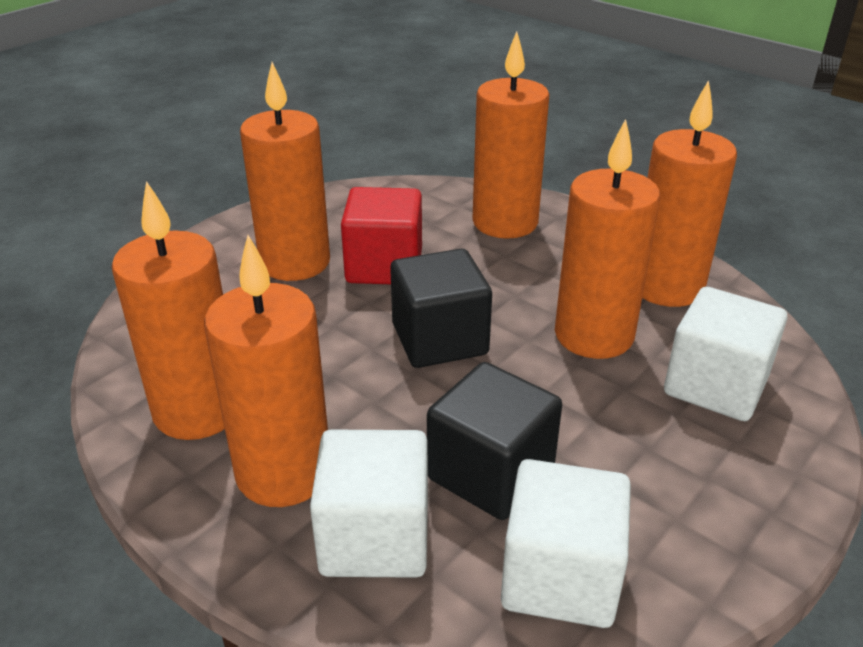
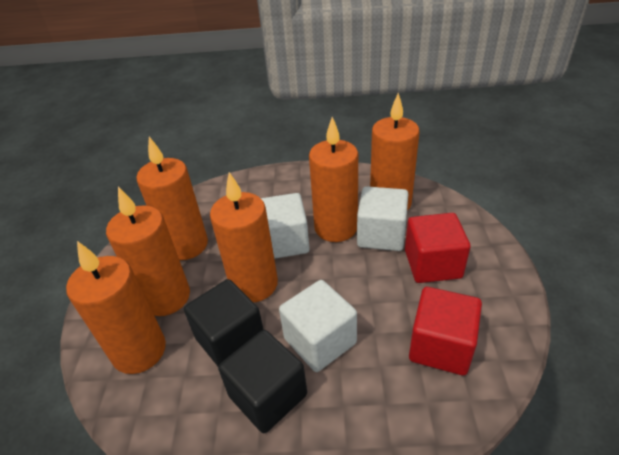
red cube: 1 -> 2

